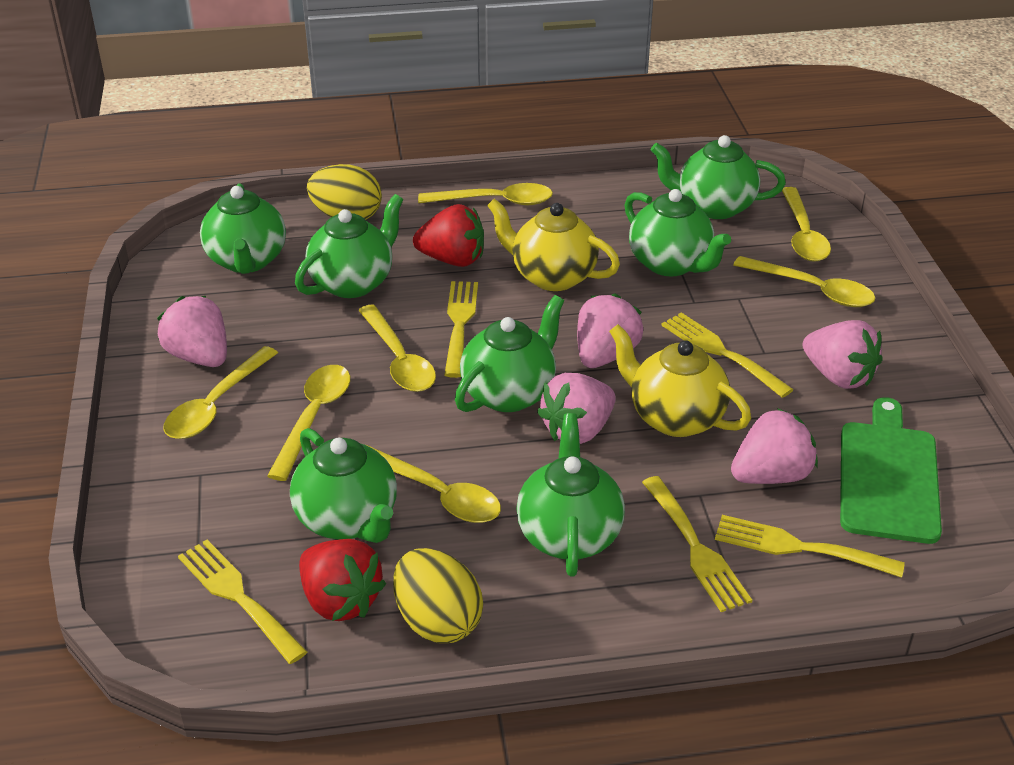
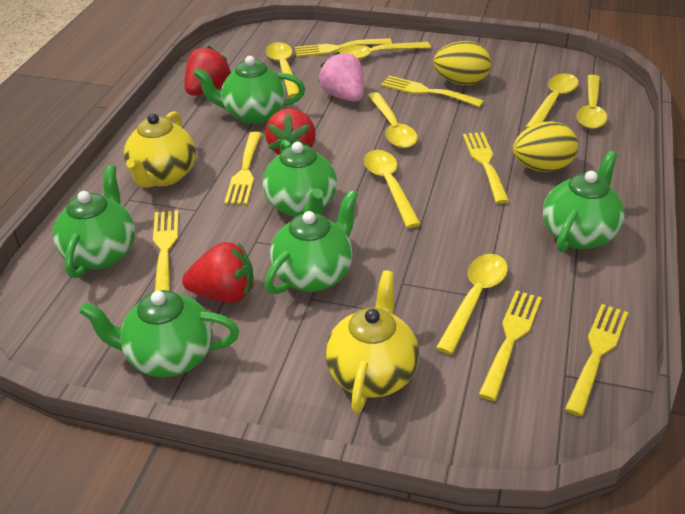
green cutting board: 1 -> 0
green teapot: 7 -> 6
pink strawberry: 5 -> 1
red strawberry: 2 -> 3
yellow fork: 5 -> 7

